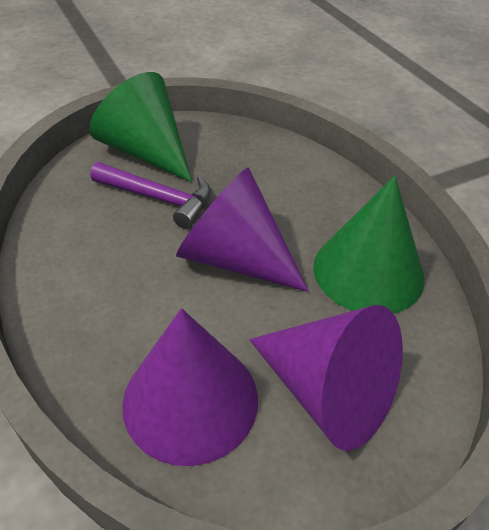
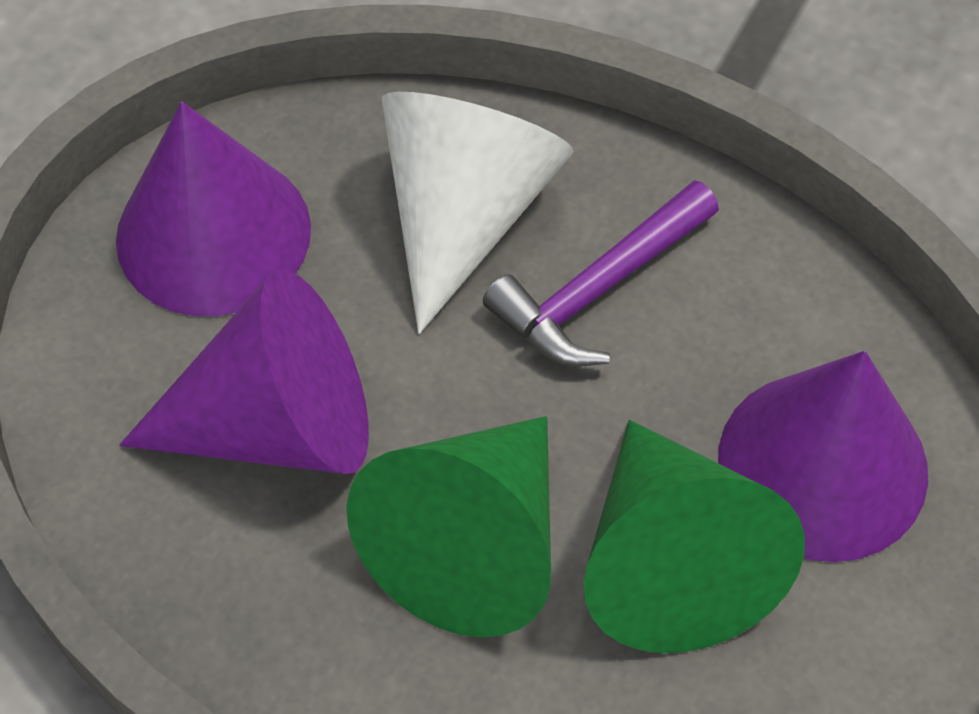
white cone: 0 -> 1

